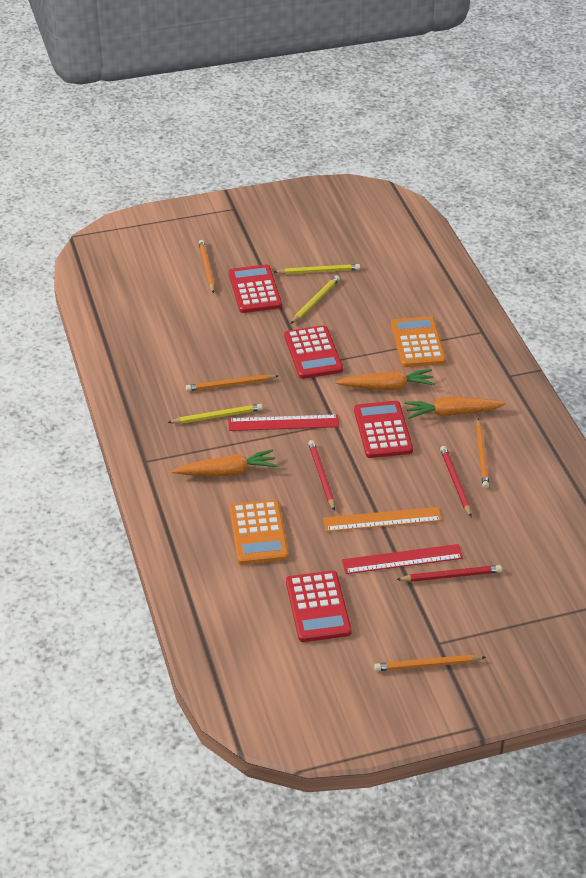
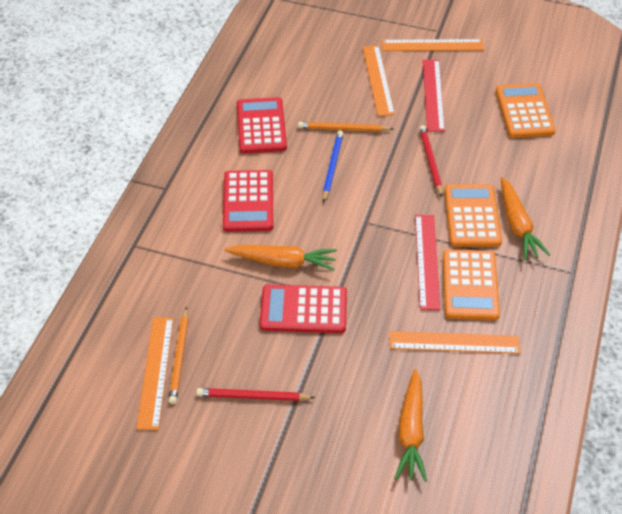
blue pencil: 0 -> 1
orange calculator: 2 -> 3
orange pencil: 4 -> 2
orange ruler: 1 -> 4
red calculator: 4 -> 3
red pencil: 3 -> 2
yellow pencil: 3 -> 0

